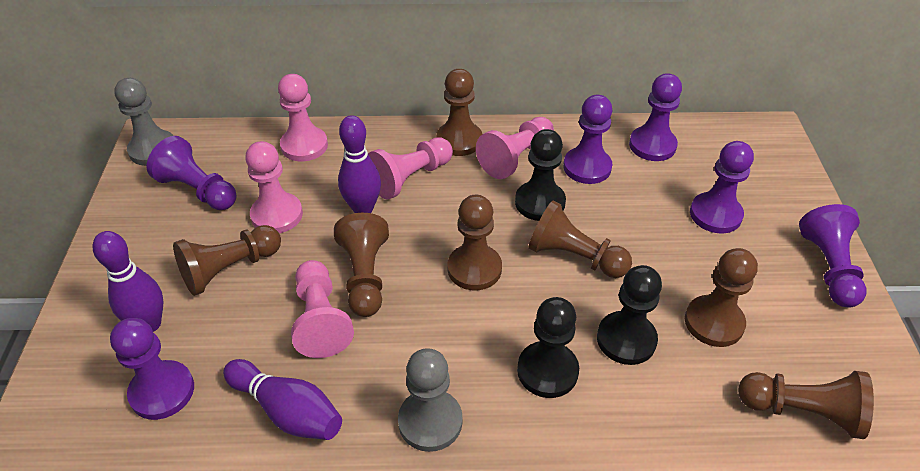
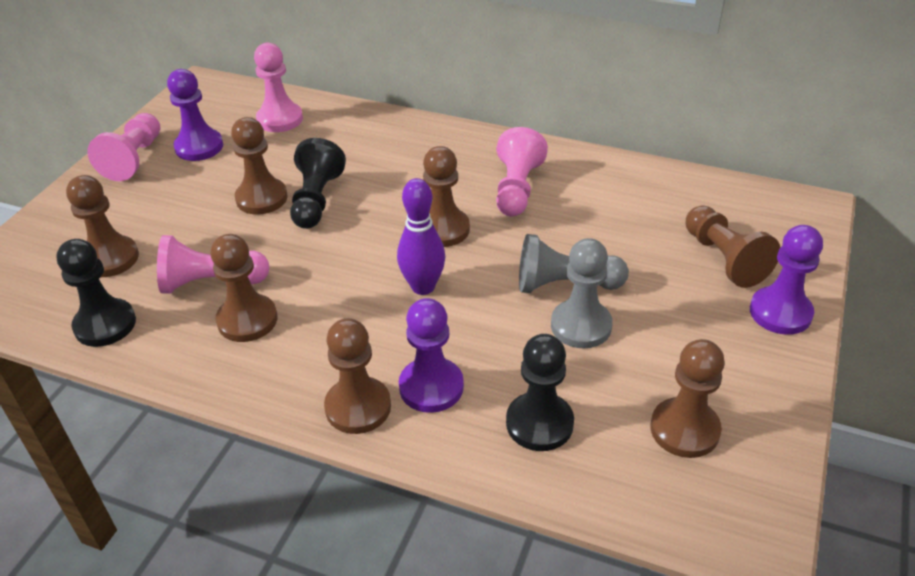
pink pawn: 5 -> 4
purple bowling pin: 3 -> 1
purple pawn: 6 -> 3

